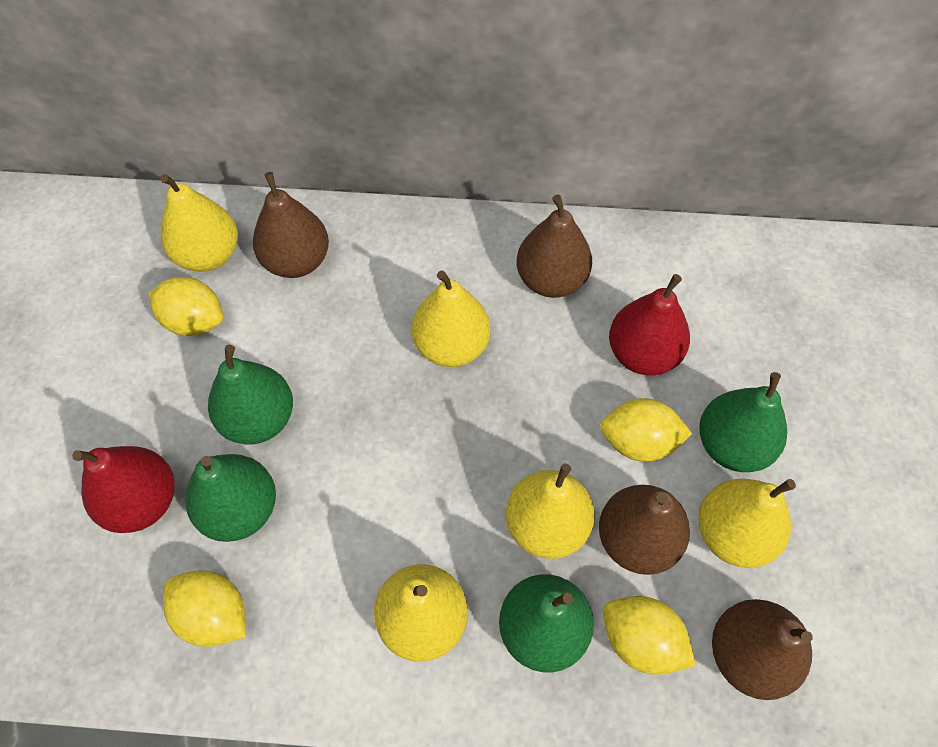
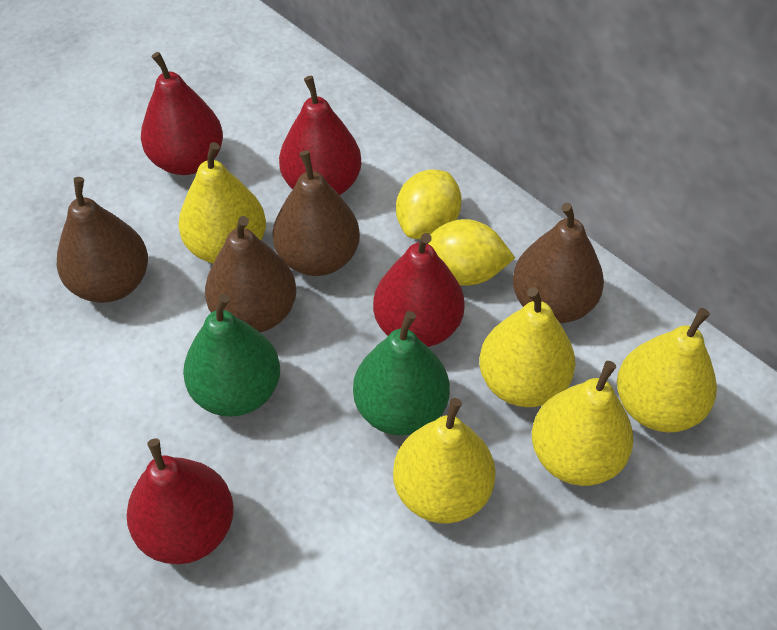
green pear: 4 -> 2
red pear: 2 -> 4
yellow lemon: 4 -> 2

